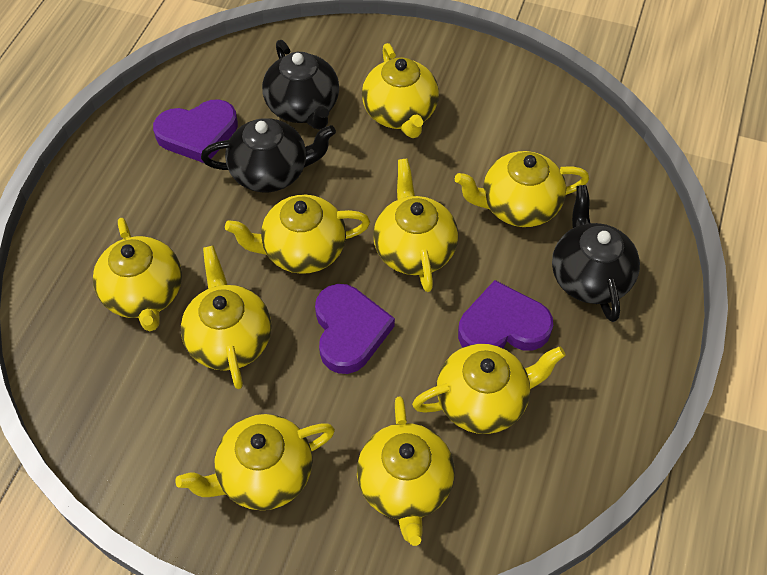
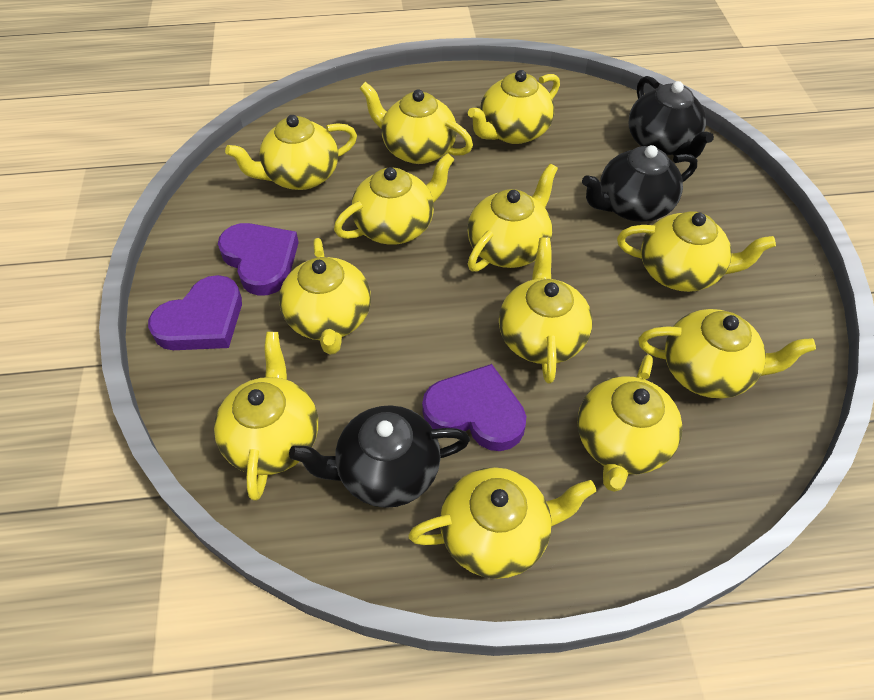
yellow teapot: 9 -> 12

